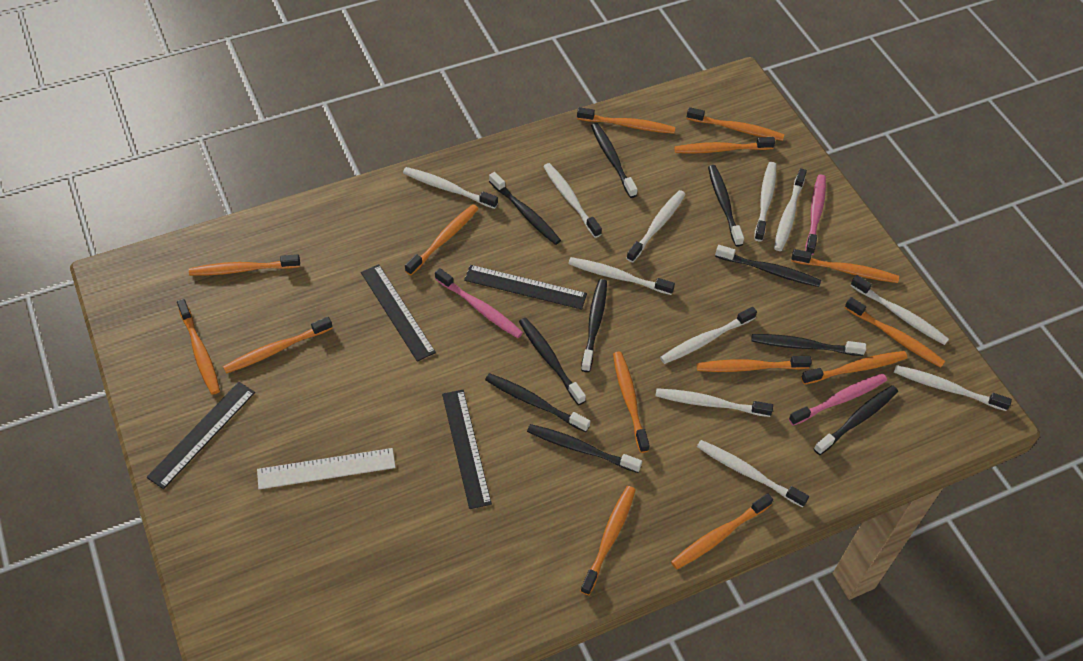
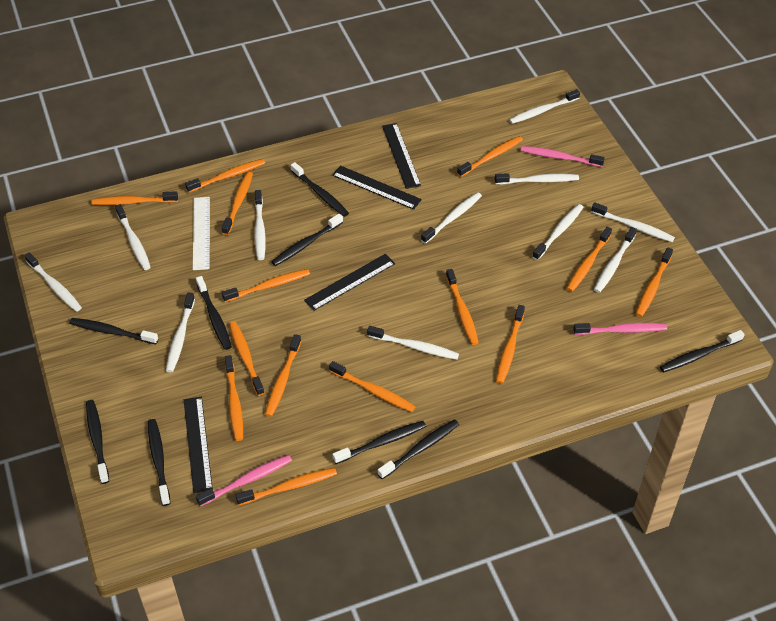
black toothbrush: 10 -> 9

